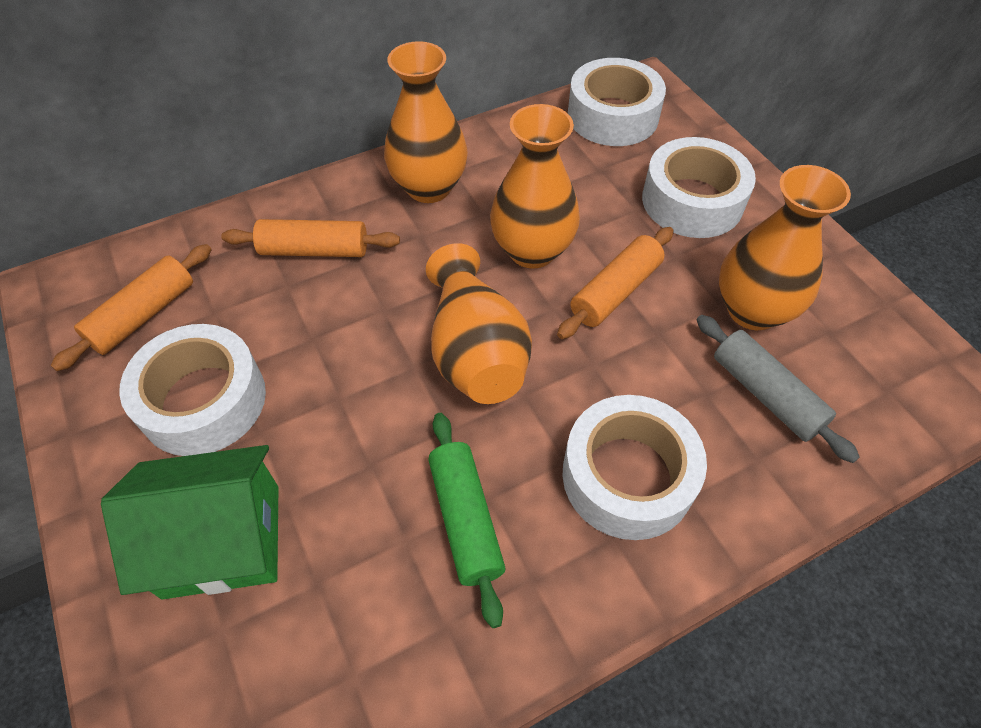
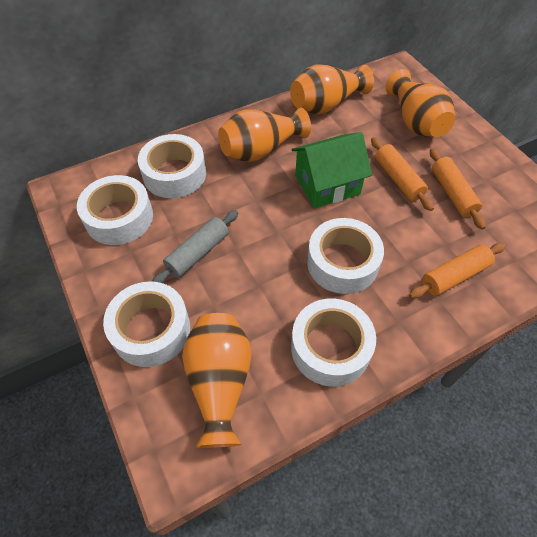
green rolling pin: 1 -> 0
white tape: 4 -> 5

